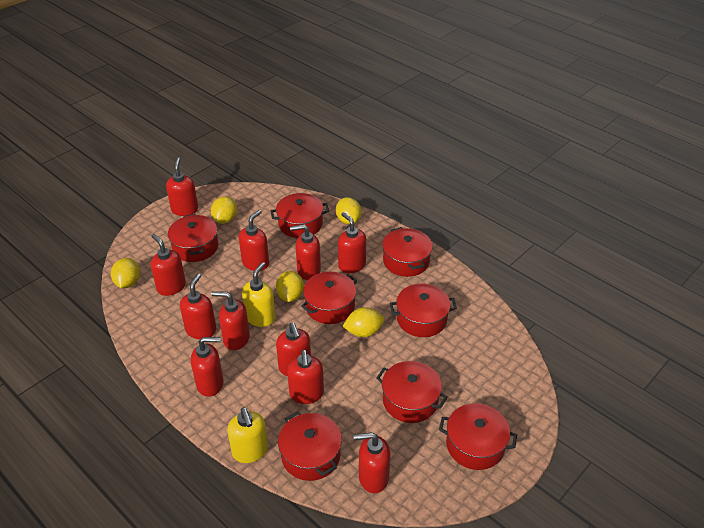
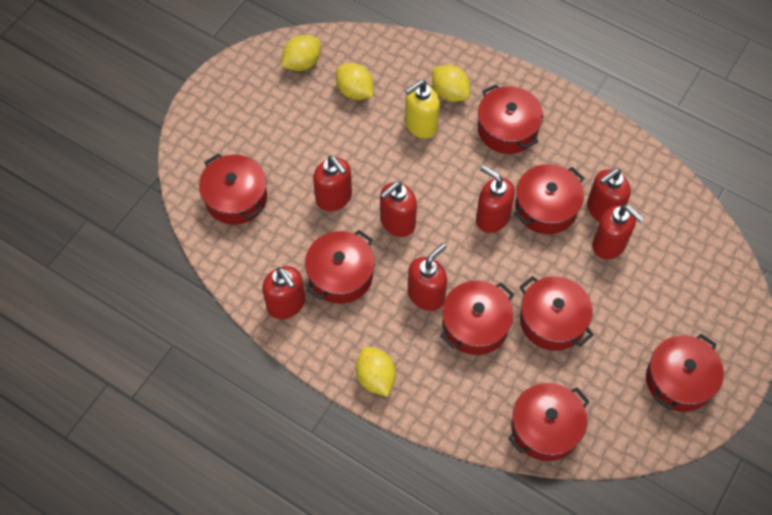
red soap dispenser: 11 -> 7
yellow lemon: 5 -> 4
yellow soap dispenser: 2 -> 1

